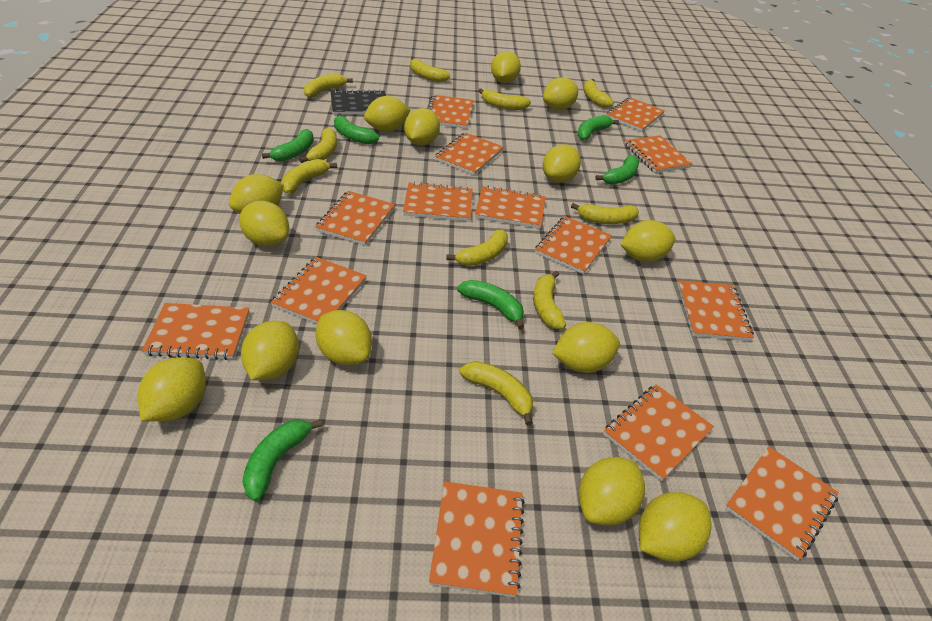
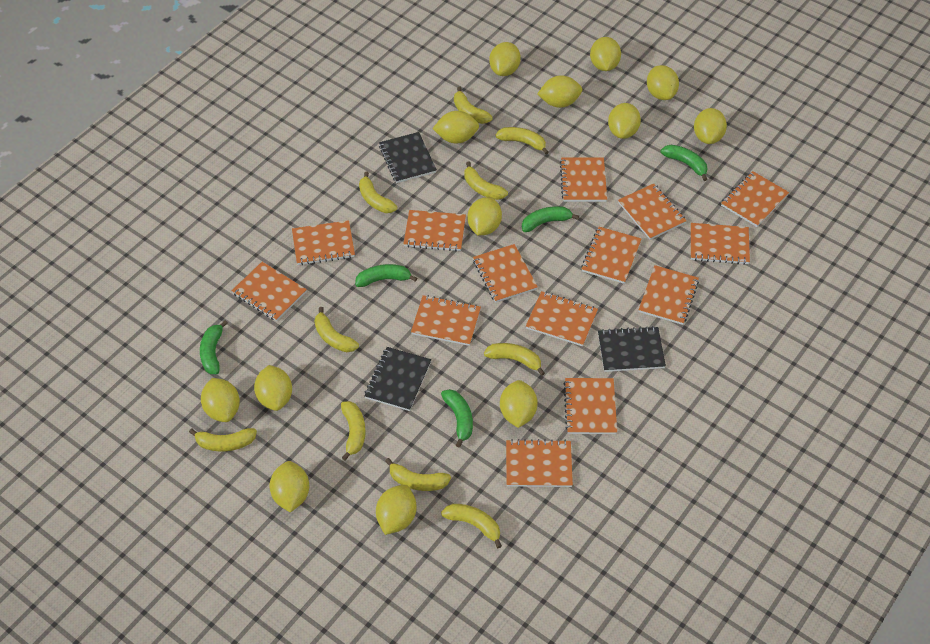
black notebook: 1 -> 3
green banana: 6 -> 5
yellow lemon: 14 -> 13

